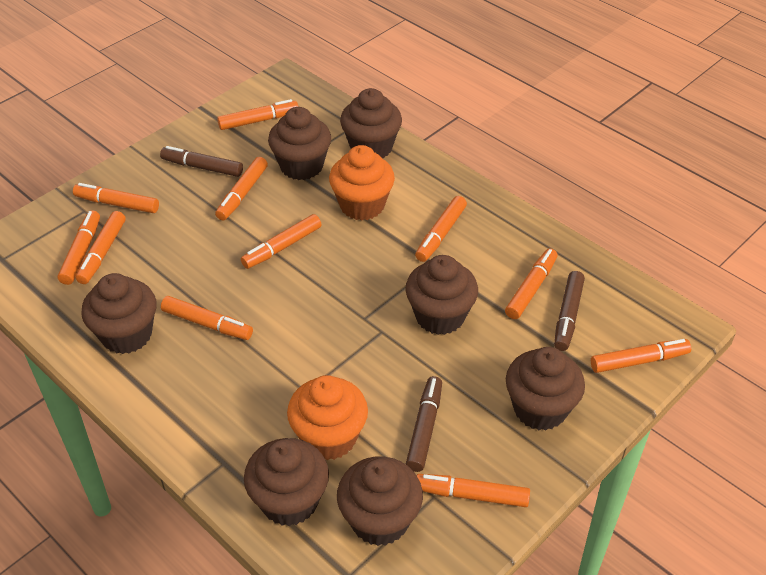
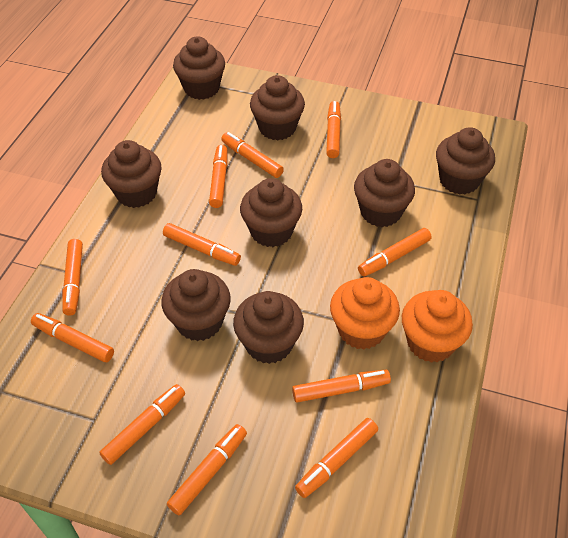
brown cupcake: 7 -> 8
brown marker: 3 -> 0

